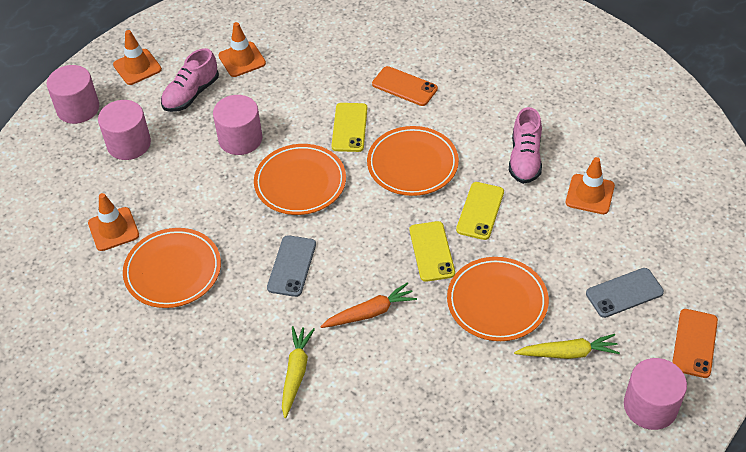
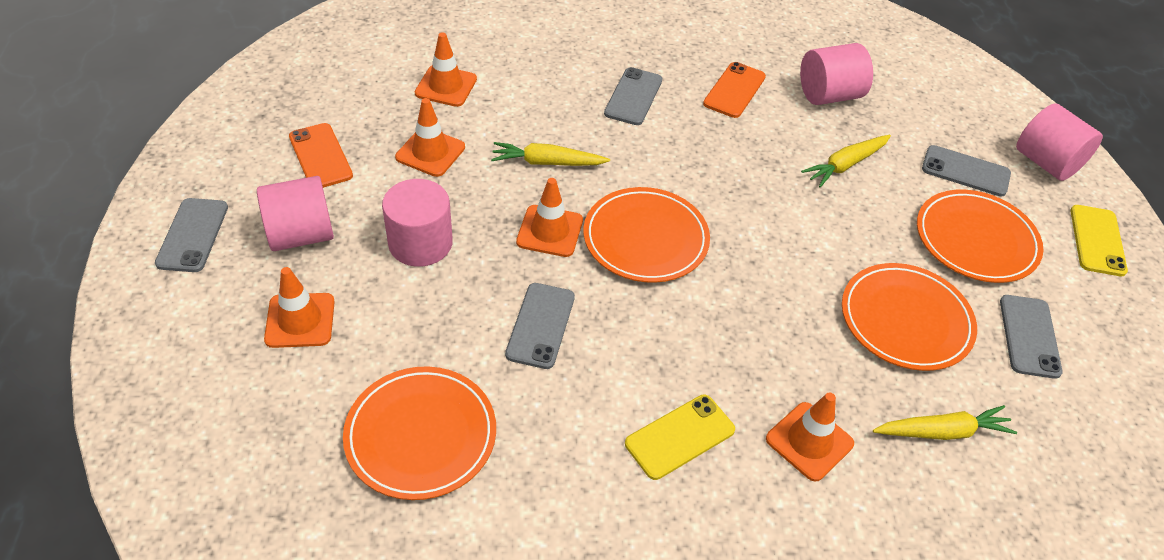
grey phone: 2 -> 5
orange carrot: 1 -> 0
orange traffic cone: 4 -> 5
pink shoe: 2 -> 0
yellow carrot: 2 -> 3
yellow phone: 3 -> 2

